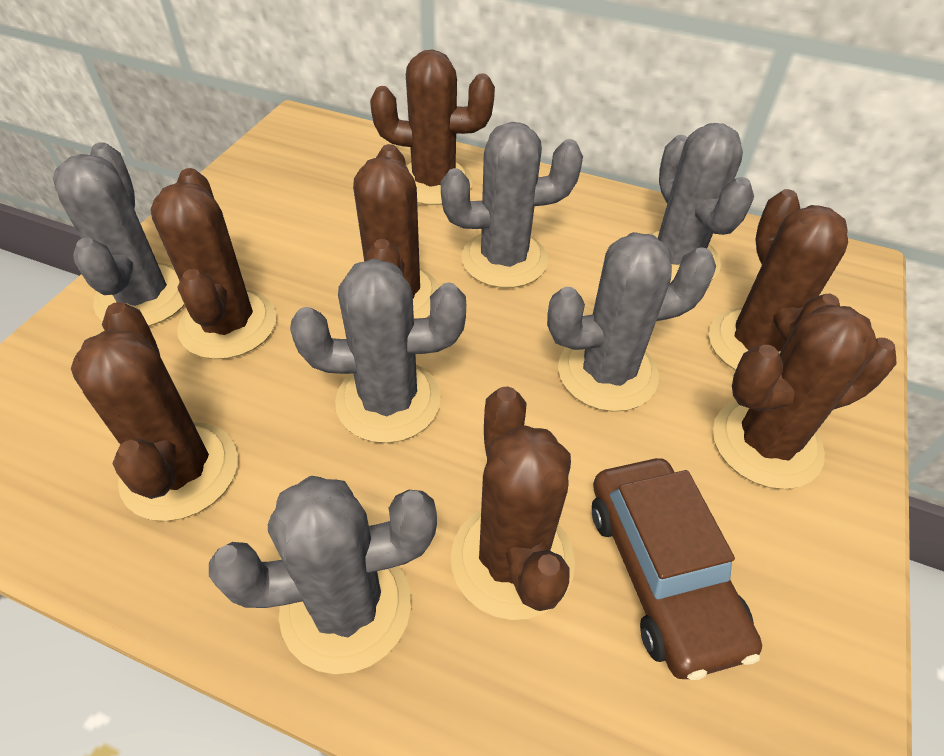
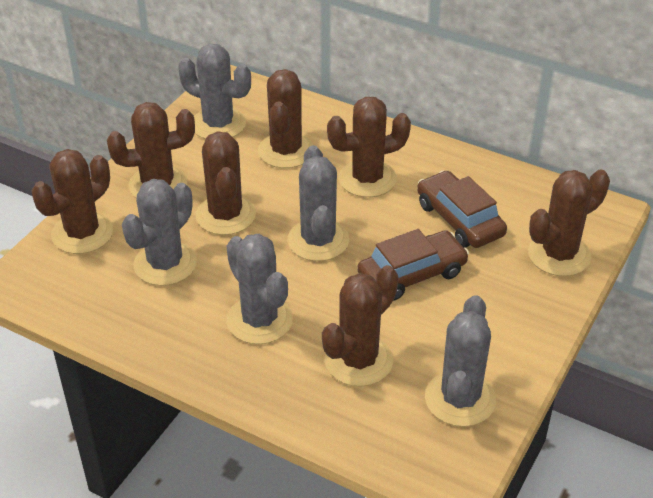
brown car: 1 -> 2
grey cactus: 6 -> 5

